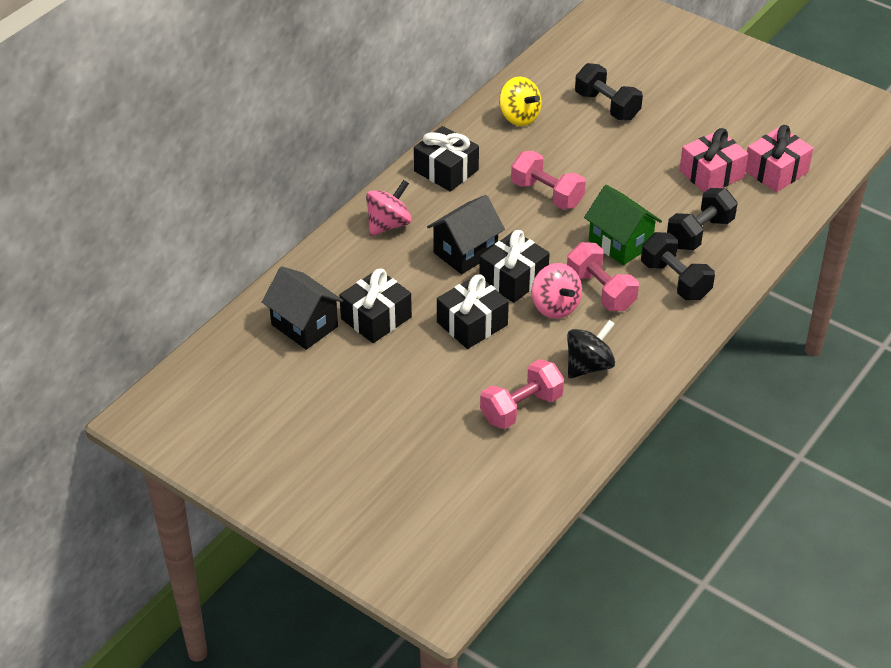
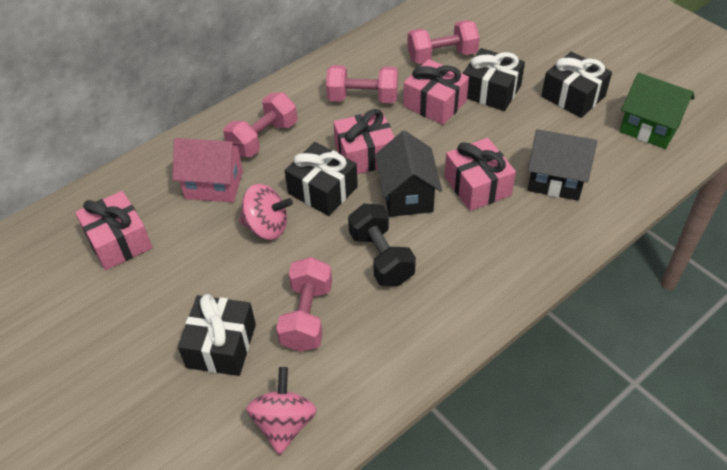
black dumbbell: 3 -> 1
black spinning top: 1 -> 0
pink dumbbell: 3 -> 4
pink gift: 2 -> 4
pink house: 0 -> 1
yellow spinning top: 1 -> 0

